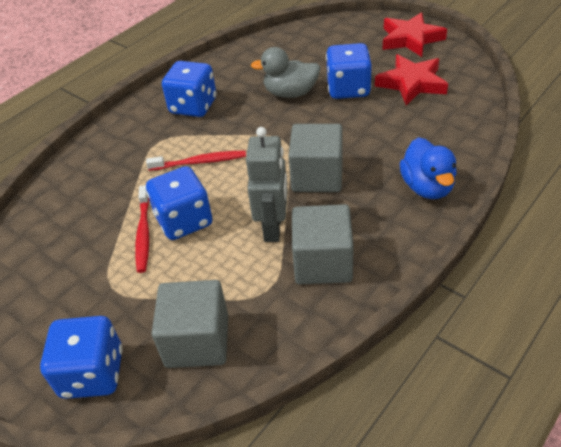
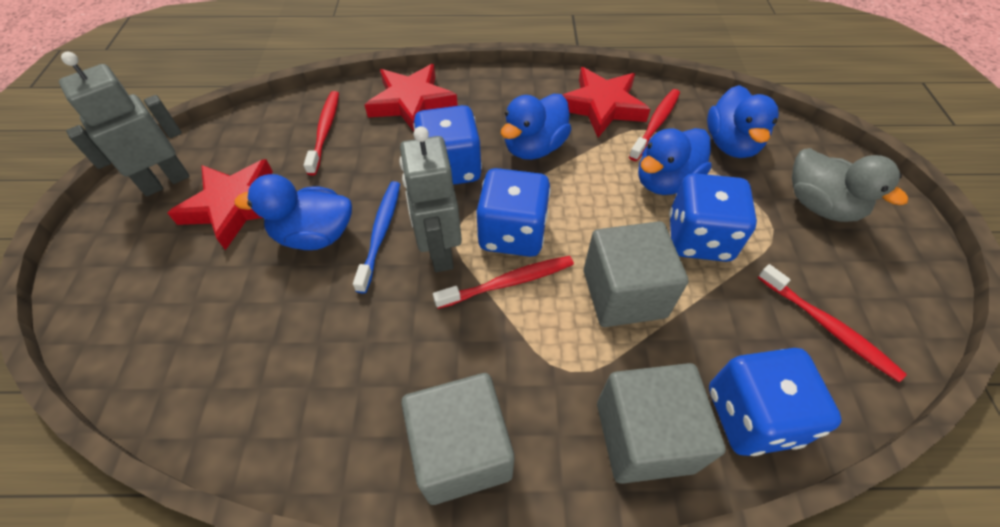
blue duck: 1 -> 4
blue toothbrush: 0 -> 1
grey robot: 1 -> 2
red star: 2 -> 3
red toothbrush: 2 -> 4

